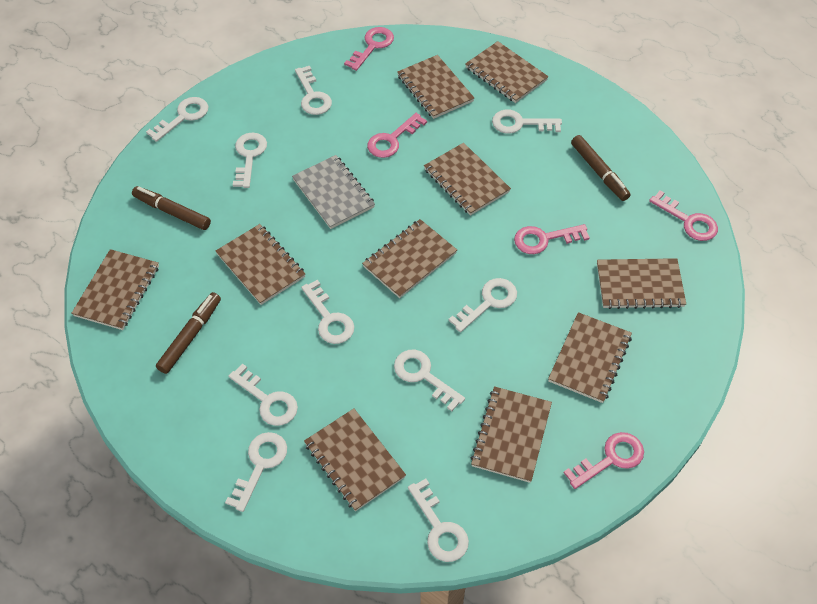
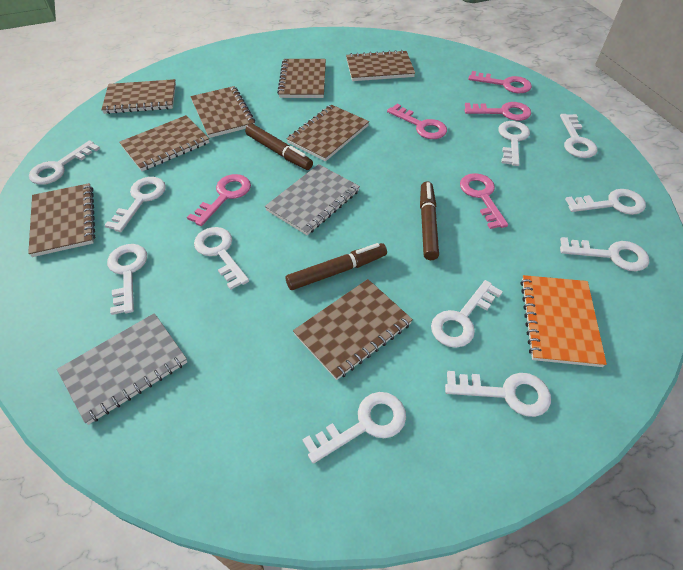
brown notebook: 10 -> 8
grey notebook: 1 -> 2
orange notebook: 0 -> 1
white key: 10 -> 11

